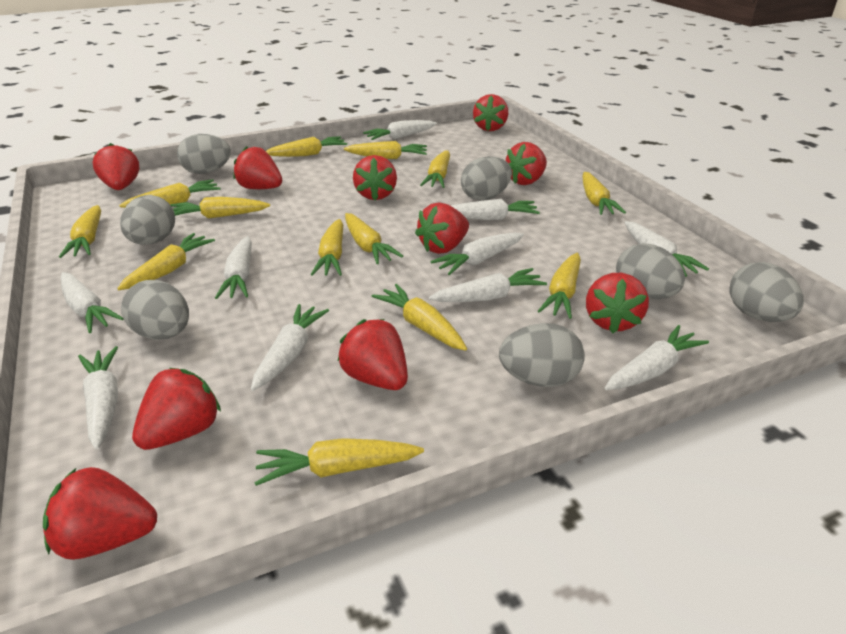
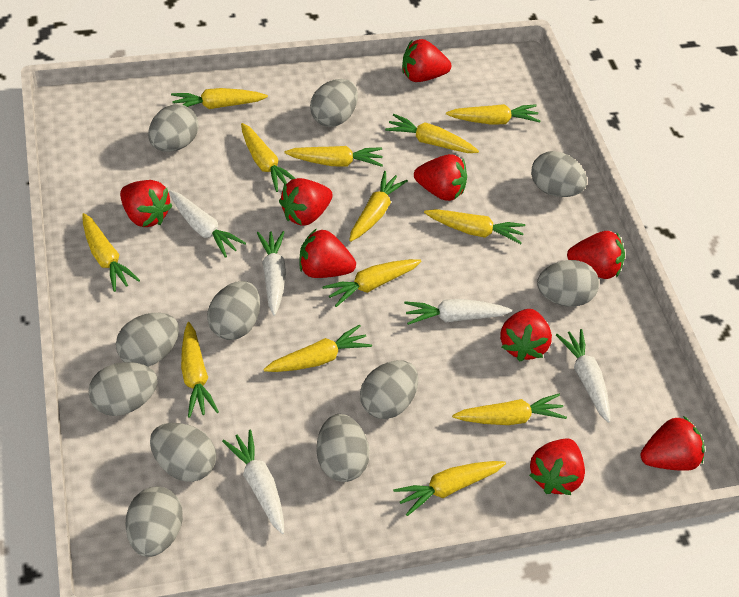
grey egg: 7 -> 11
red strawberry: 10 -> 9
white carrot: 10 -> 5

